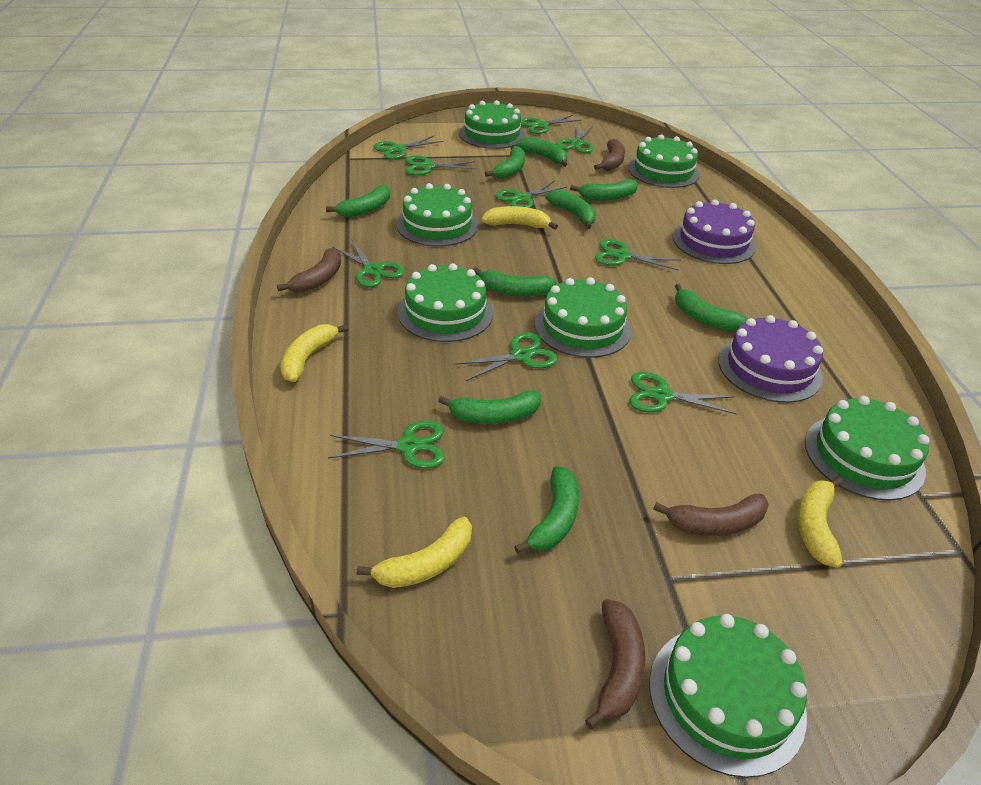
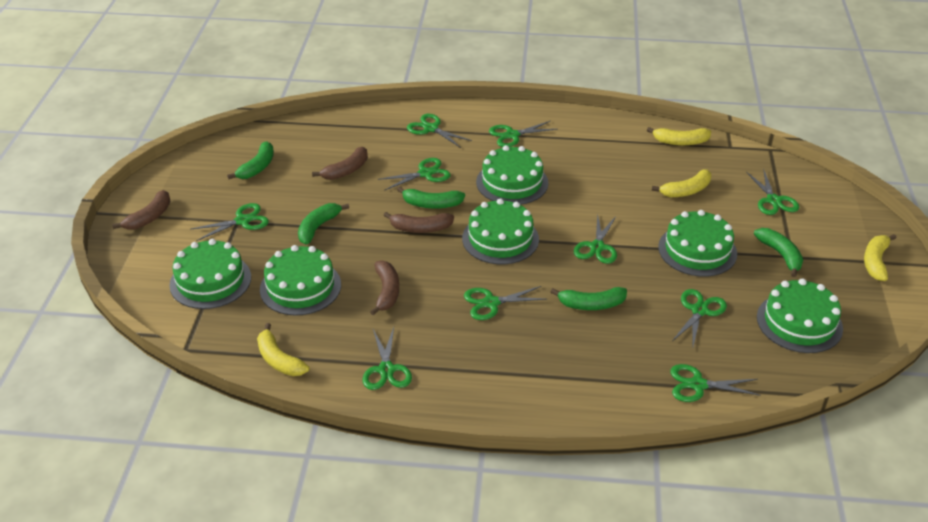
green banana: 9 -> 5
green cake: 7 -> 6
purple cake: 2 -> 0

